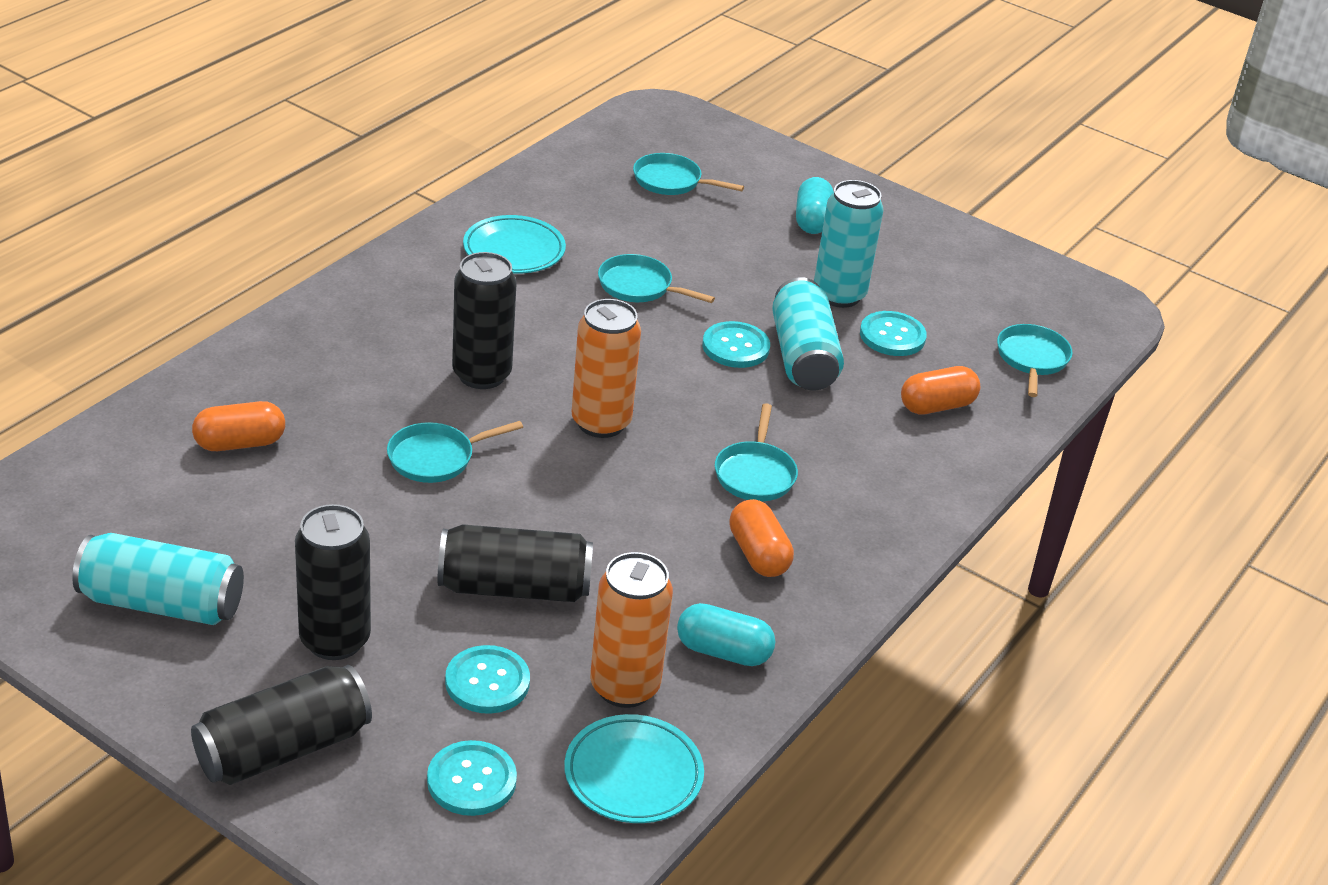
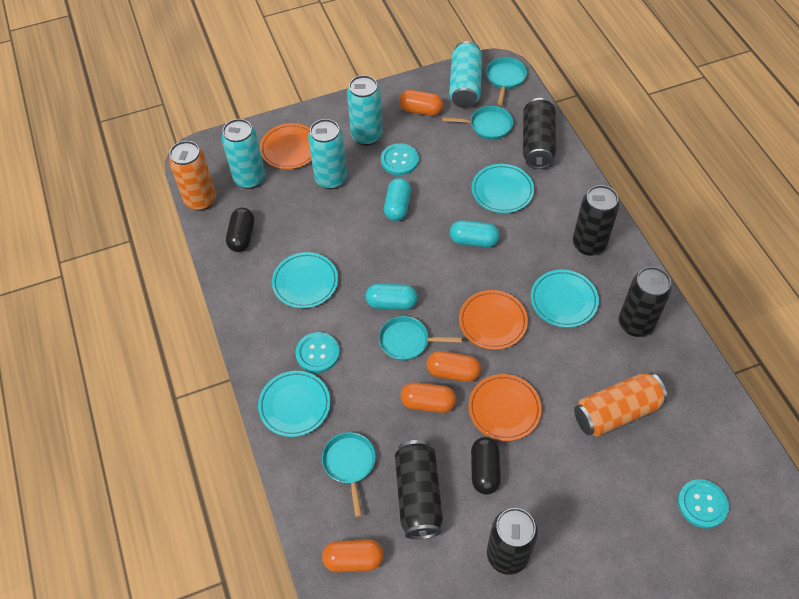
black can: 4 -> 5
black capsule: 0 -> 2
orange capsule: 3 -> 4
orange plate: 0 -> 3
turquoise button: 4 -> 3
turquoise can: 3 -> 4
turquoise capsule: 2 -> 3
turquoise pan: 5 -> 4
turquoise plate: 2 -> 4

